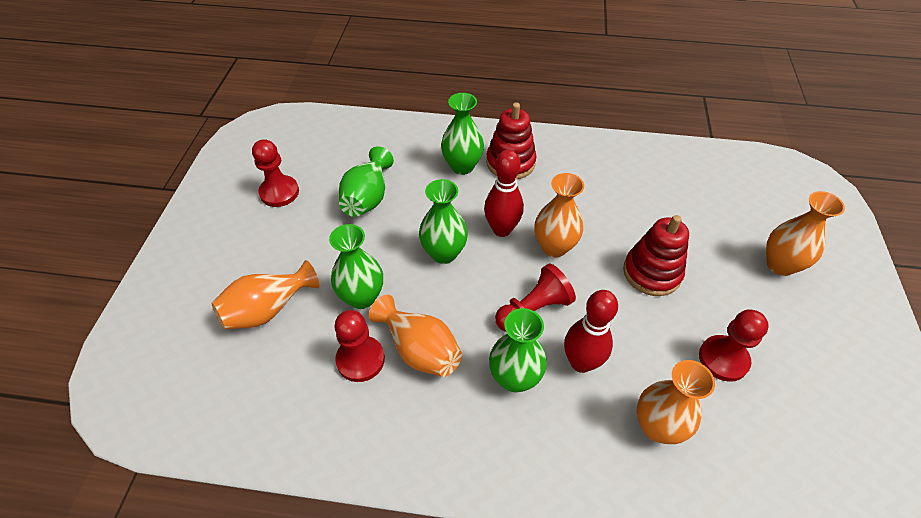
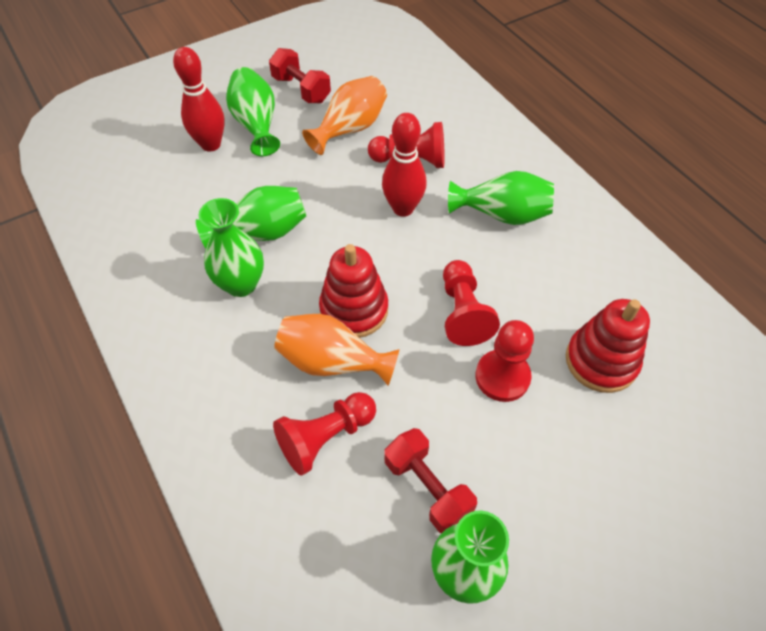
orange vase: 5 -> 2
red dumbbell: 0 -> 2

